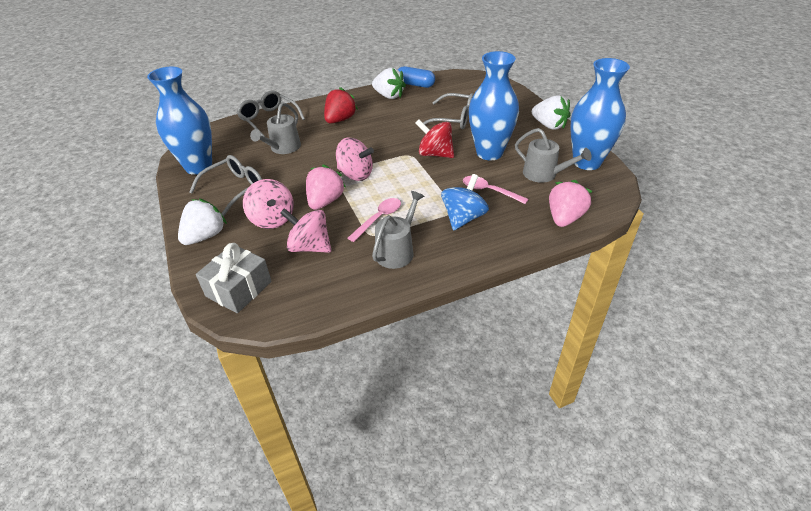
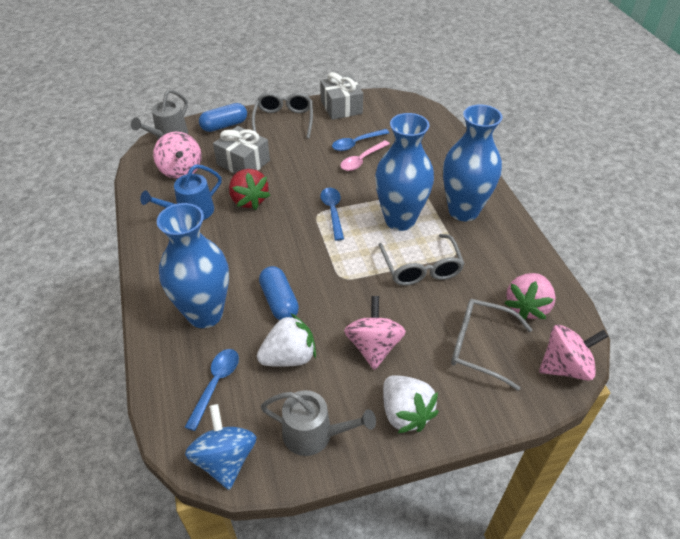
blue capsule: 1 -> 2
blue spoon: 0 -> 3
blue watering can: 0 -> 1
grey gift: 1 -> 2
grey watering can: 3 -> 2
pink spoon: 2 -> 1
pink strawberry: 2 -> 1
red spinning top: 1 -> 0
white strawberry: 3 -> 2

